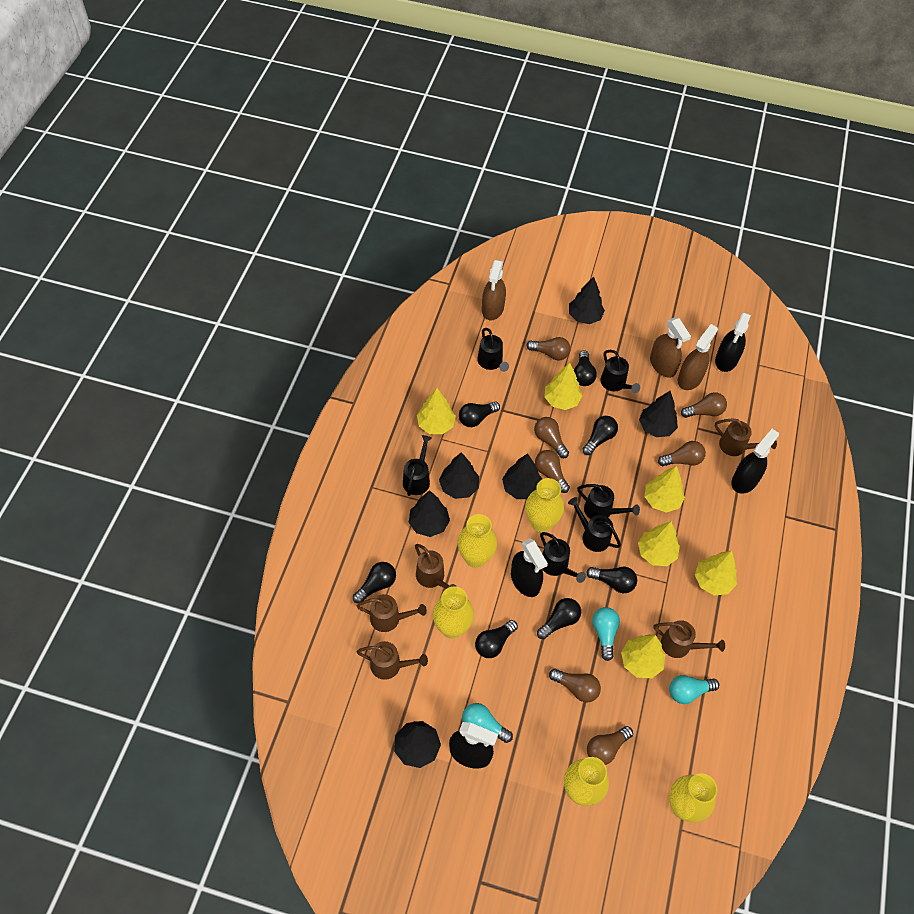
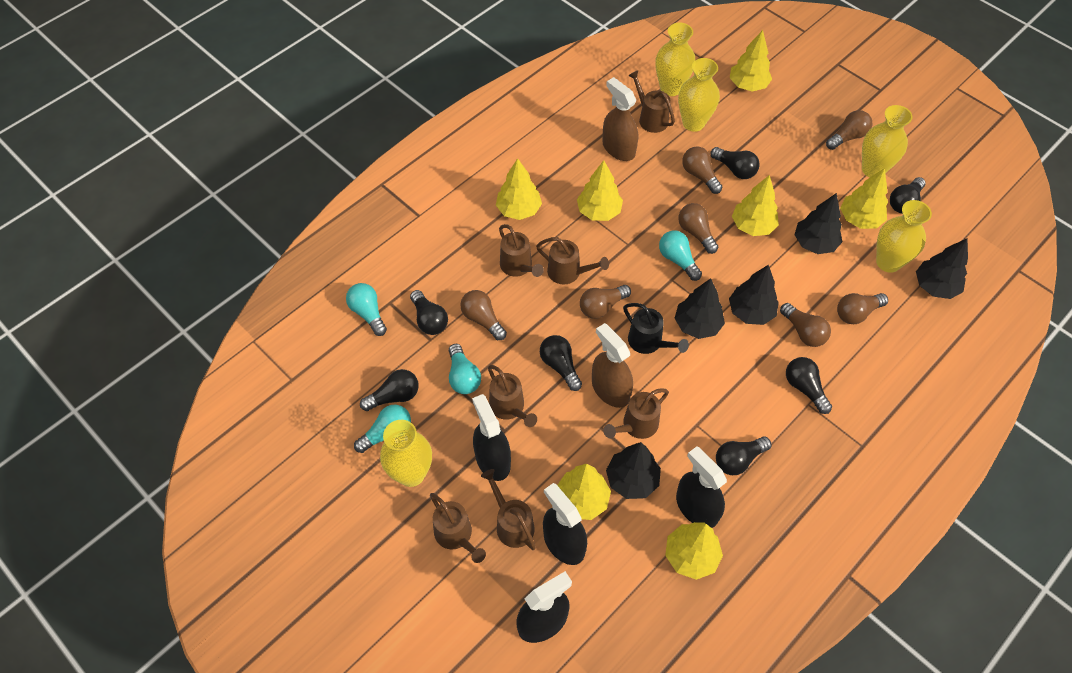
black tree: 6 -> 5
black watering can: 6 -> 1
brown spray bottle: 3 -> 2
brown watering can: 5 -> 7
turquoise light bulb: 3 -> 4
yellow tree: 6 -> 7

